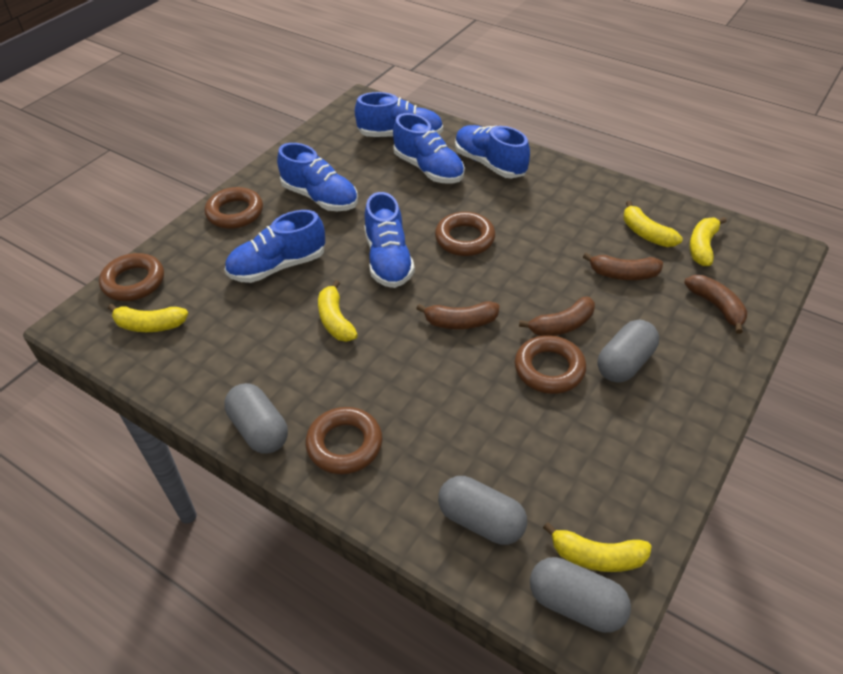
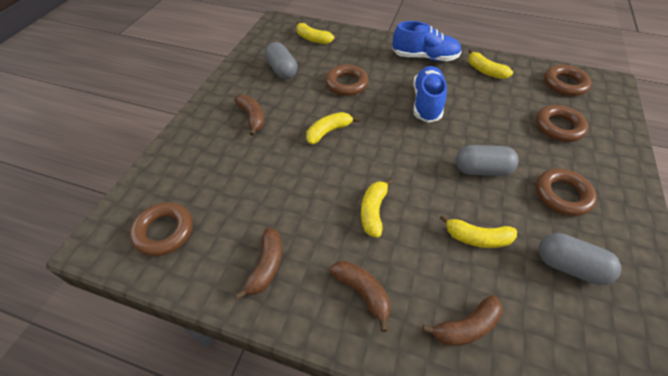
blue shoe: 6 -> 2
grey capsule: 4 -> 3

